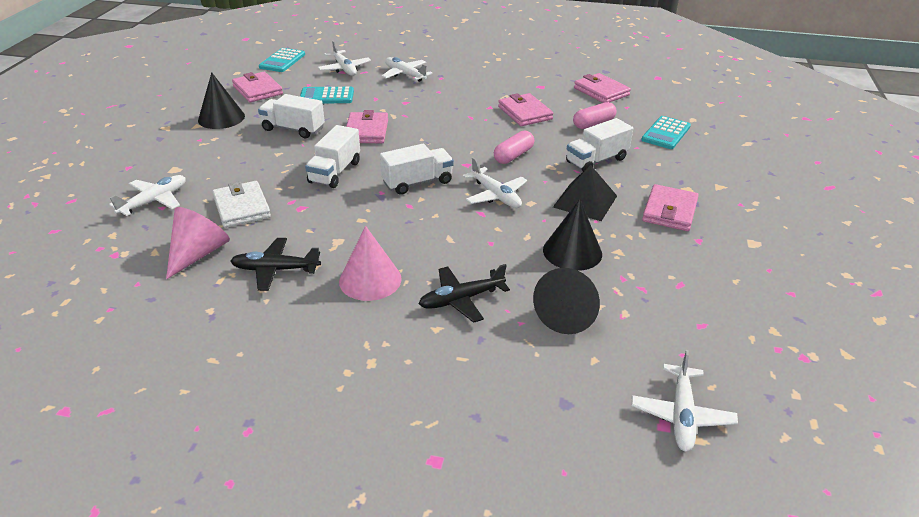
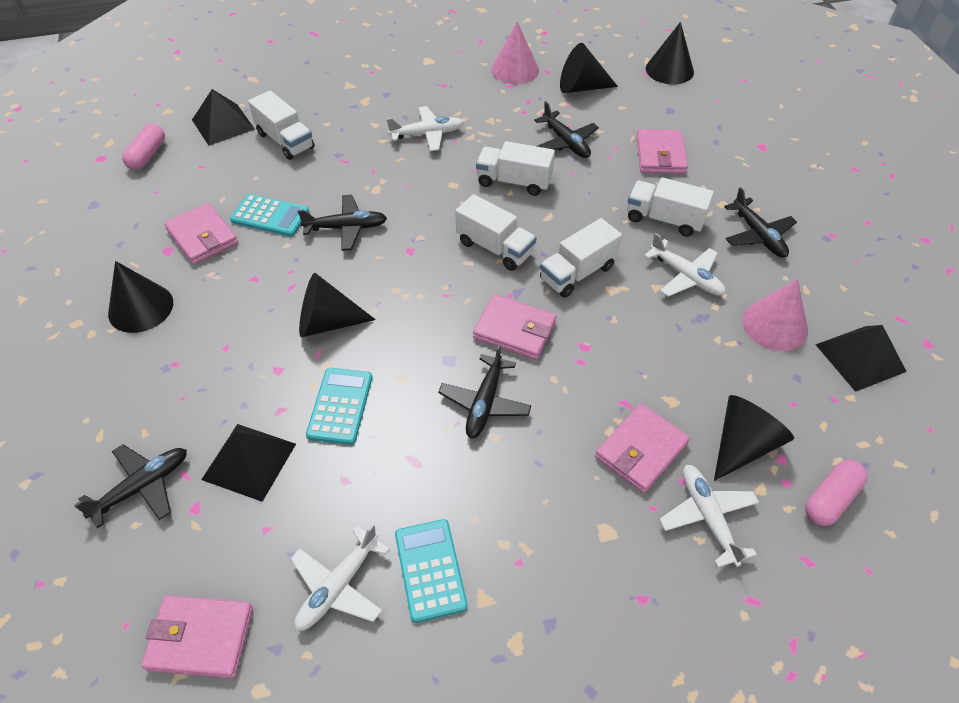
black cone: 3 -> 5
black plane: 2 -> 5
black pyramid: 1 -> 3
white plane: 5 -> 4
white truck: 4 -> 5
white wallet: 1 -> 0

